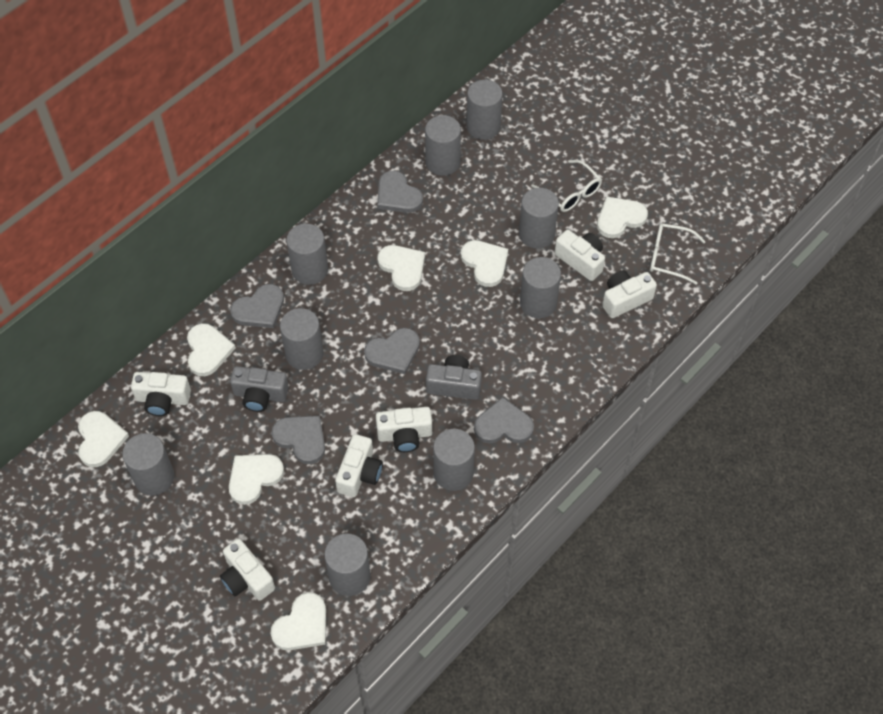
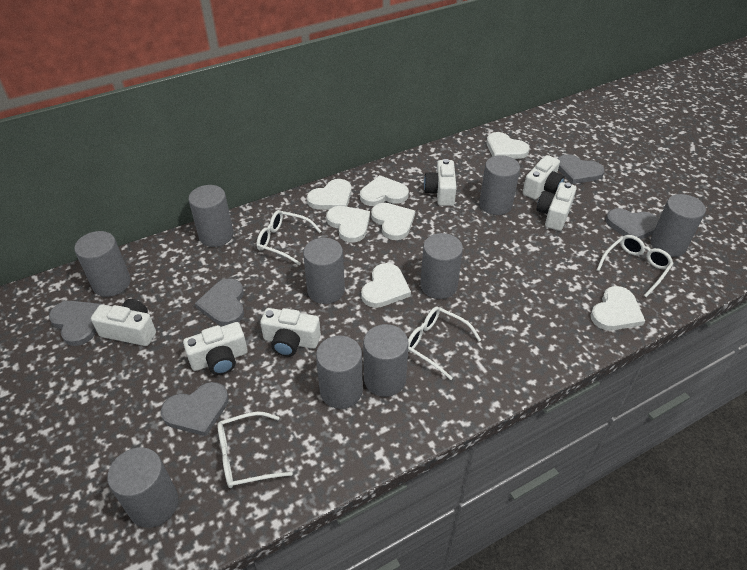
grey camera: 2 -> 0
white glasses: 2 -> 4

